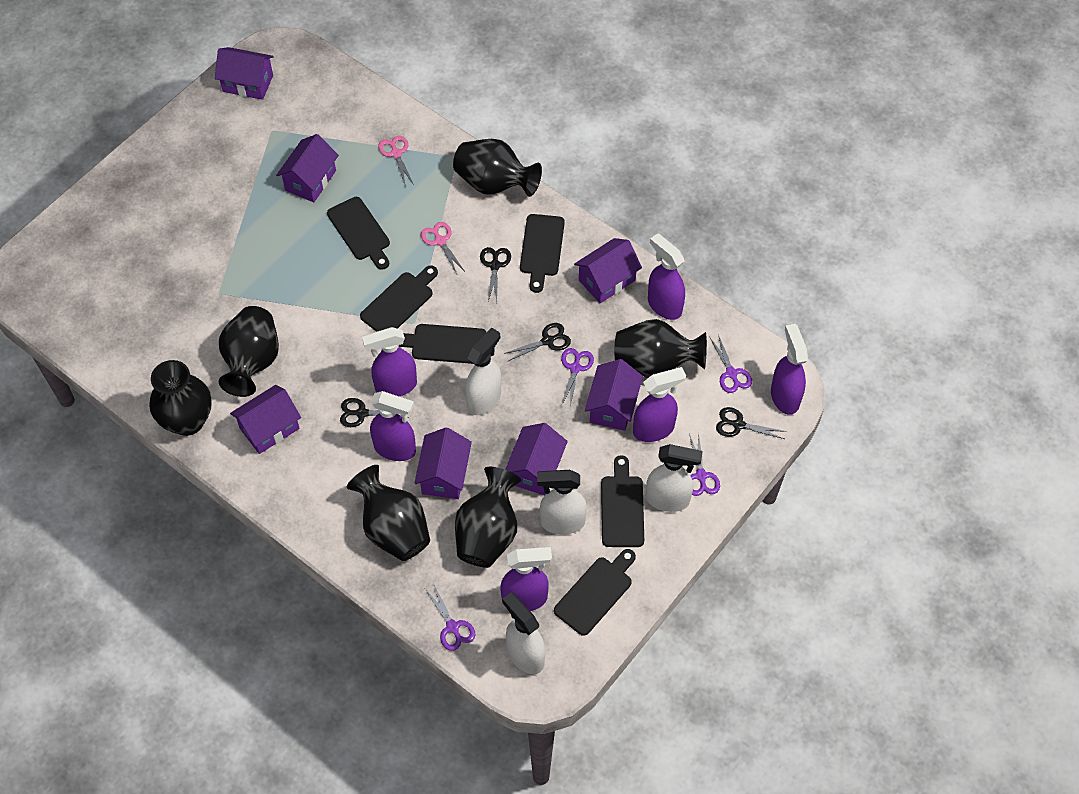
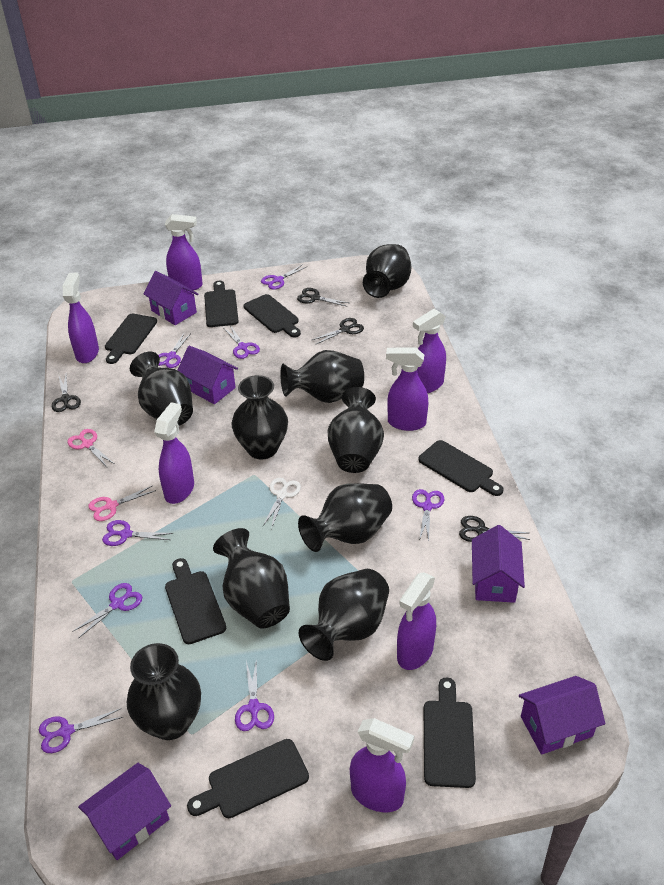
black cutting board: 6 -> 7
black vase: 6 -> 9
purple house: 7 -> 5
purple scissors: 4 -> 8
purple spray bottle: 6 -> 7
white scissors: 0 -> 1
white spray bottle: 4 -> 0

